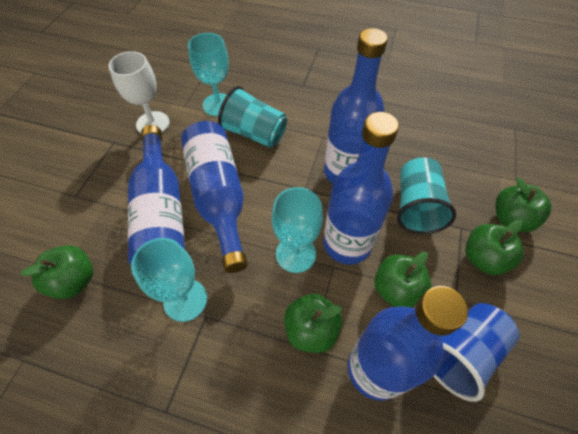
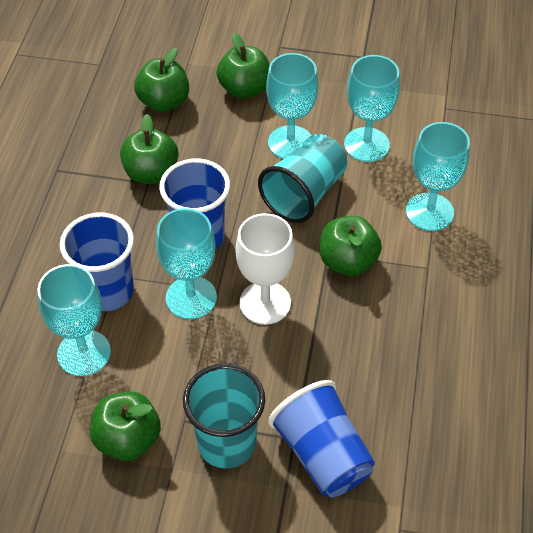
blue bottle: 5 -> 0
blue cup: 1 -> 3
turquoise goblet: 3 -> 5

